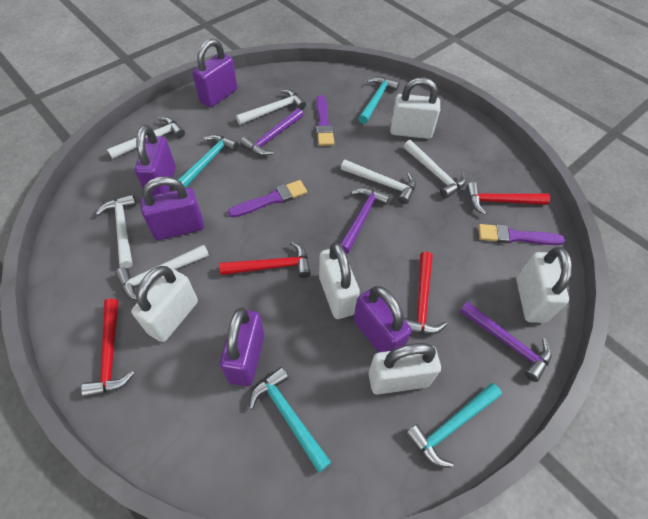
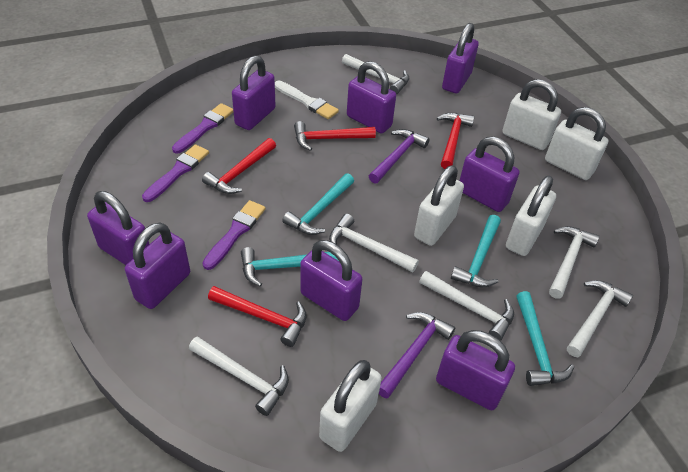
purple hammer: 3 -> 2
purple padlock: 5 -> 8
white brush: 0 -> 1

